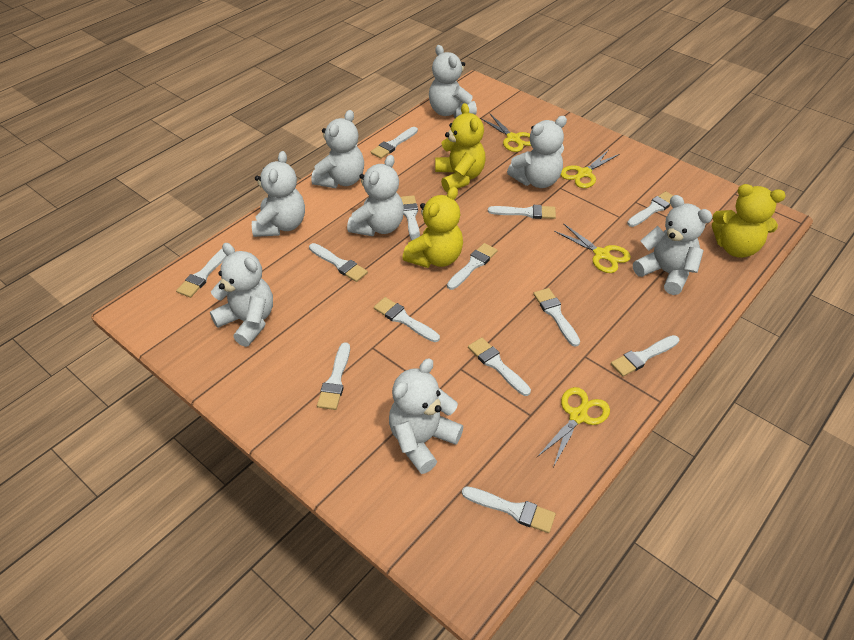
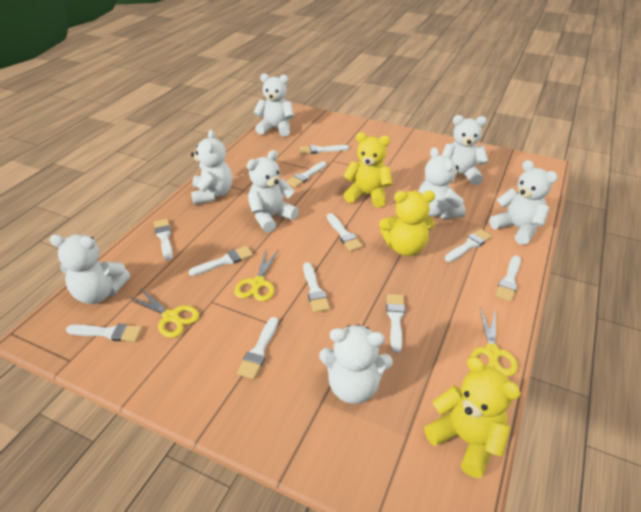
white brush: 13 -> 11
yellow scissors: 4 -> 3

